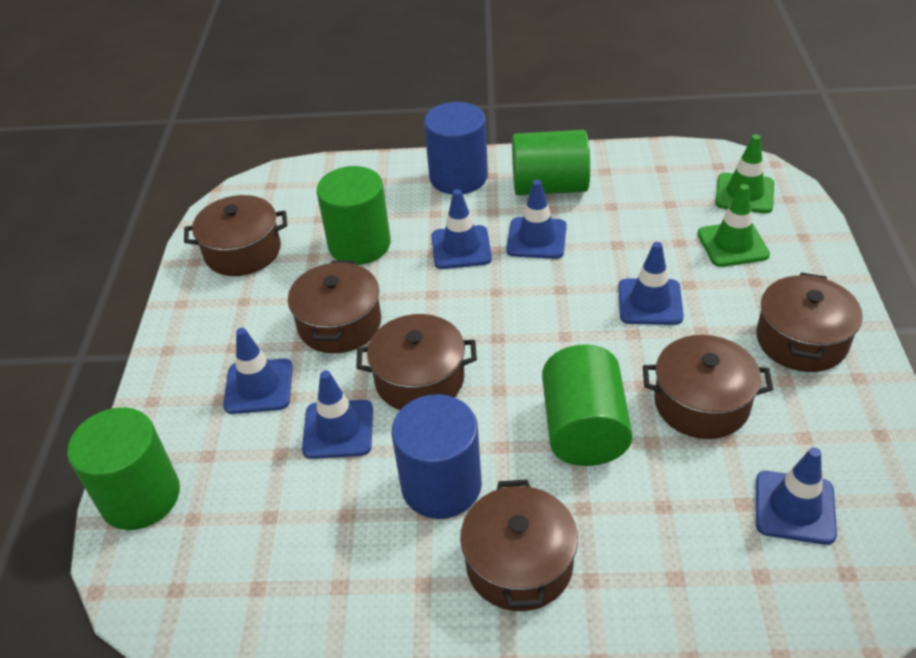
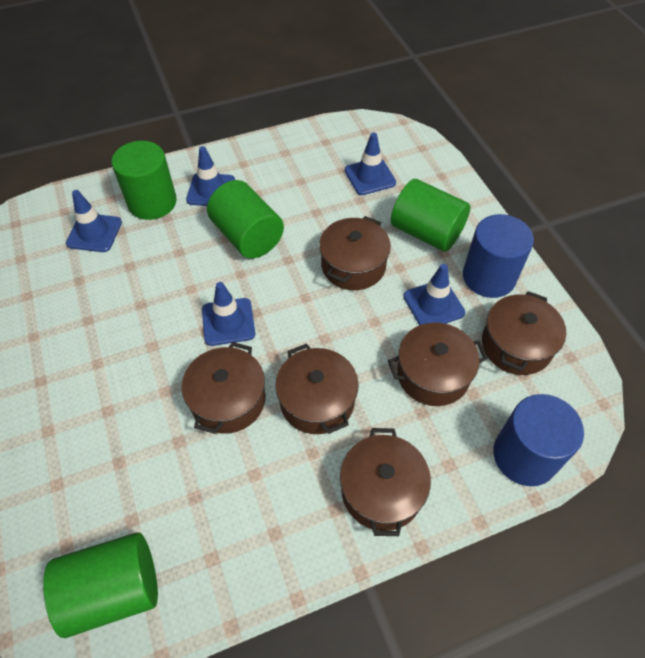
blue traffic cone: 6 -> 5
green traffic cone: 2 -> 0

